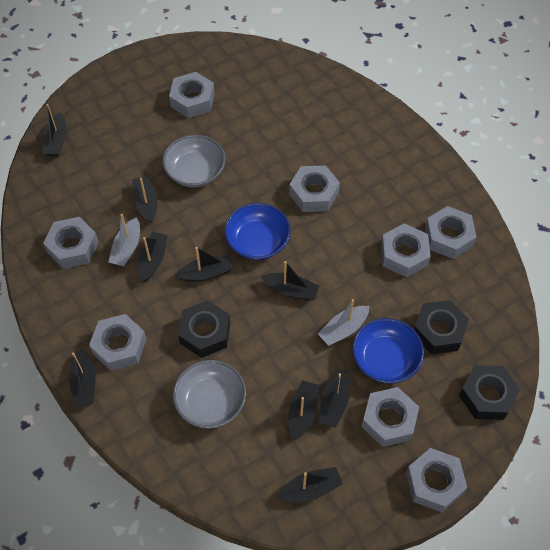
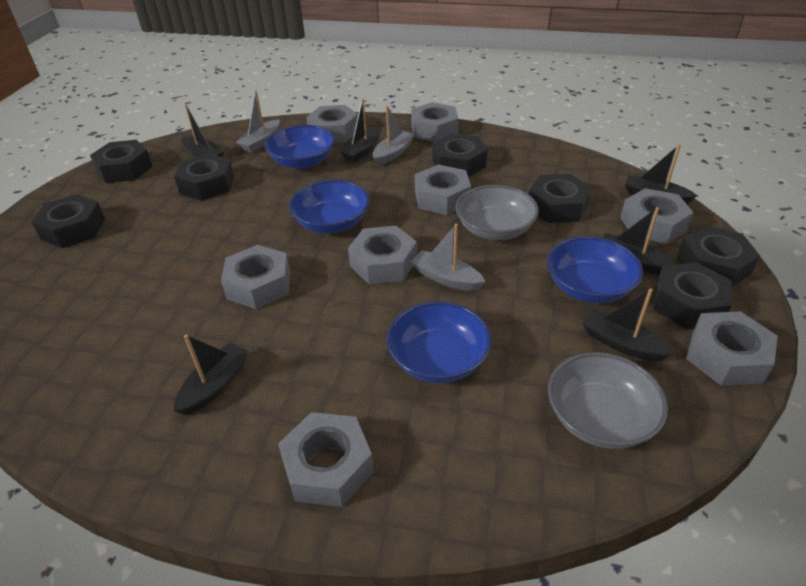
black boat: 9 -> 6
black nut: 3 -> 7
blue bowl: 2 -> 4
grey boat: 2 -> 3

